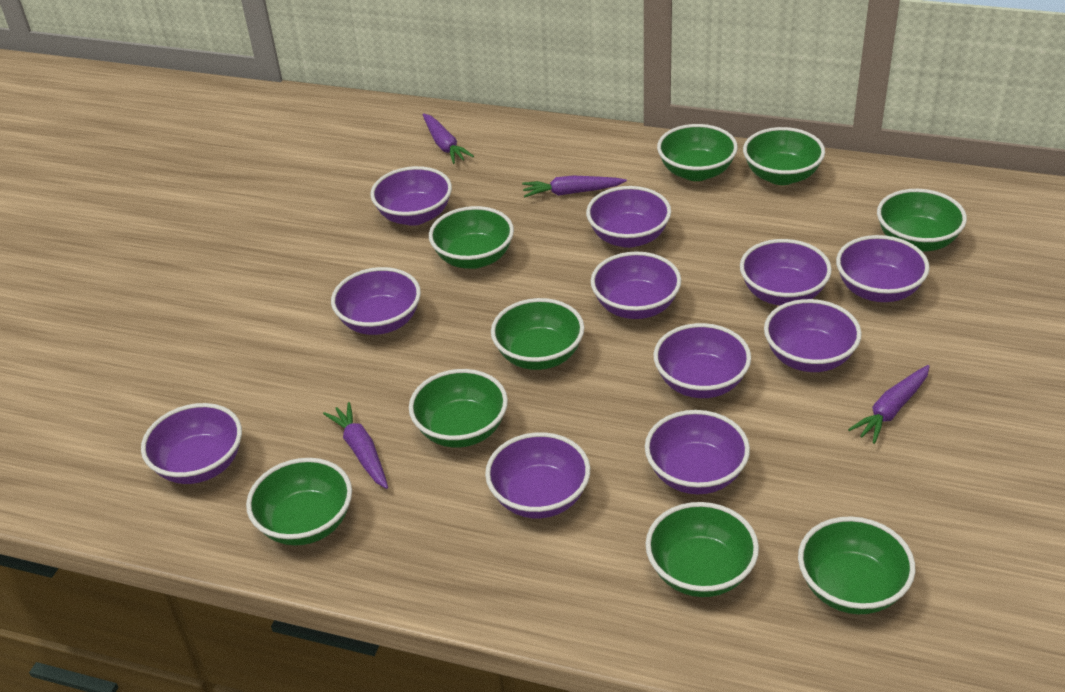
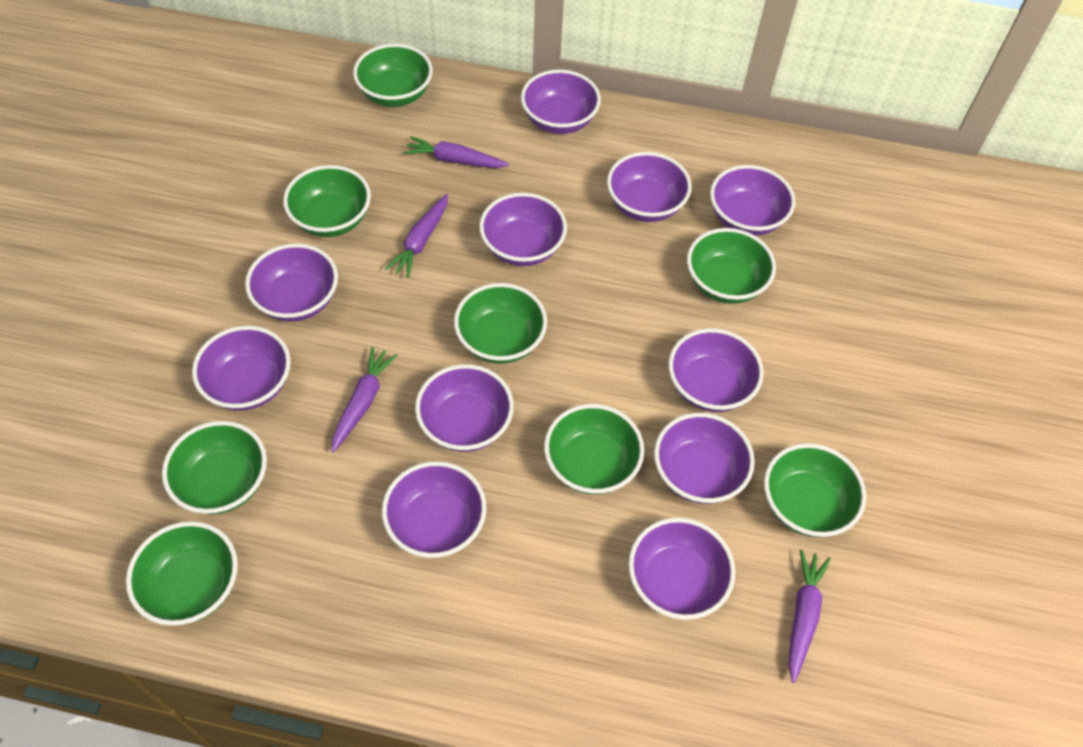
green bowl: 9 -> 8

